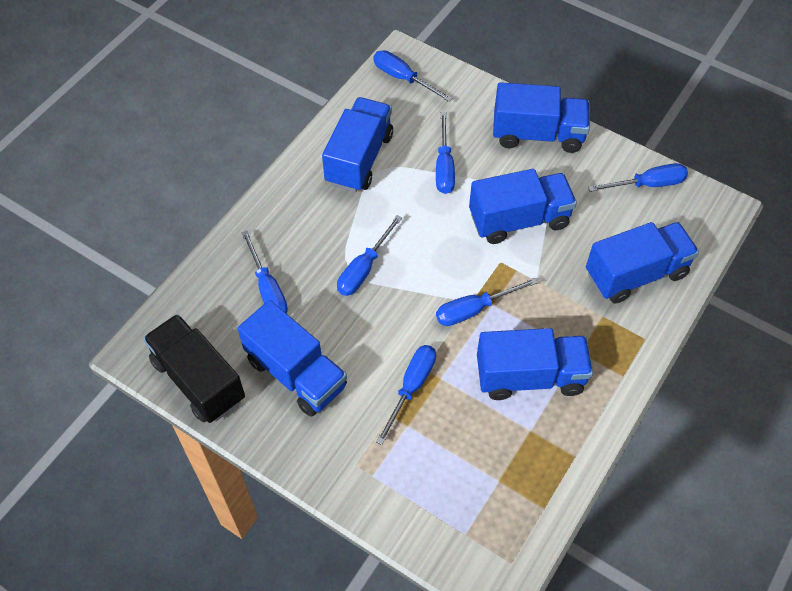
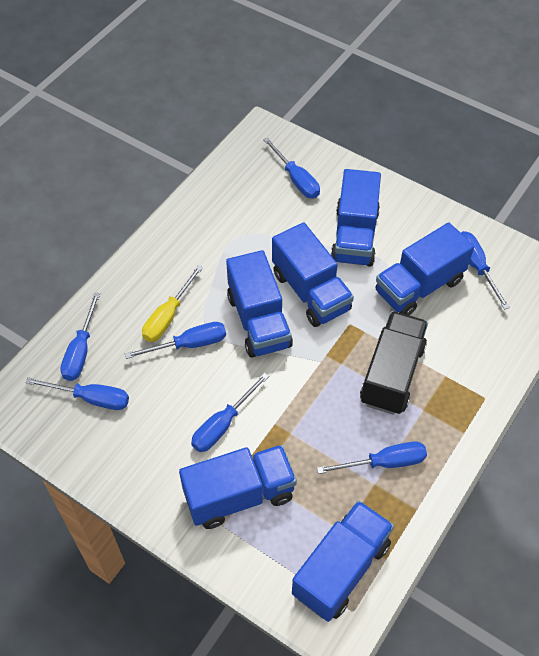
yellow screwdriver: 0 -> 1

